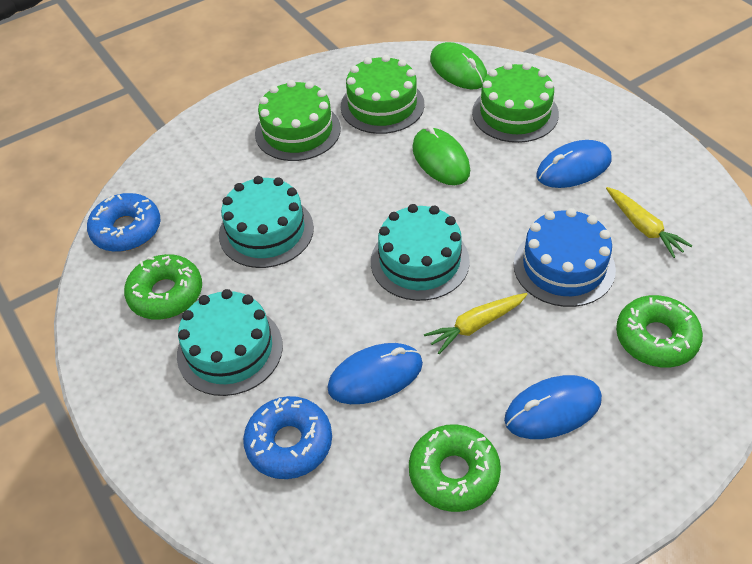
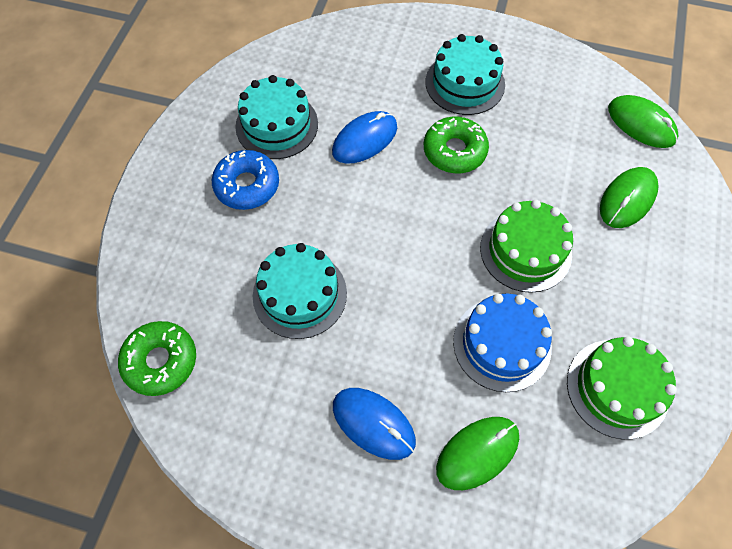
blue donut: 2 -> 1
blue mouse: 3 -> 2
green cake: 3 -> 2
green donut: 3 -> 2
green mouse: 2 -> 3
yellow carrot: 2 -> 0

